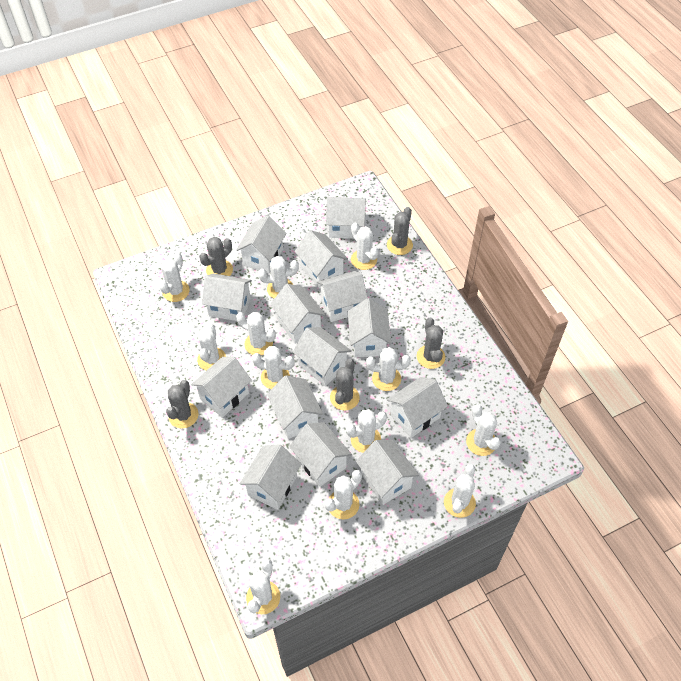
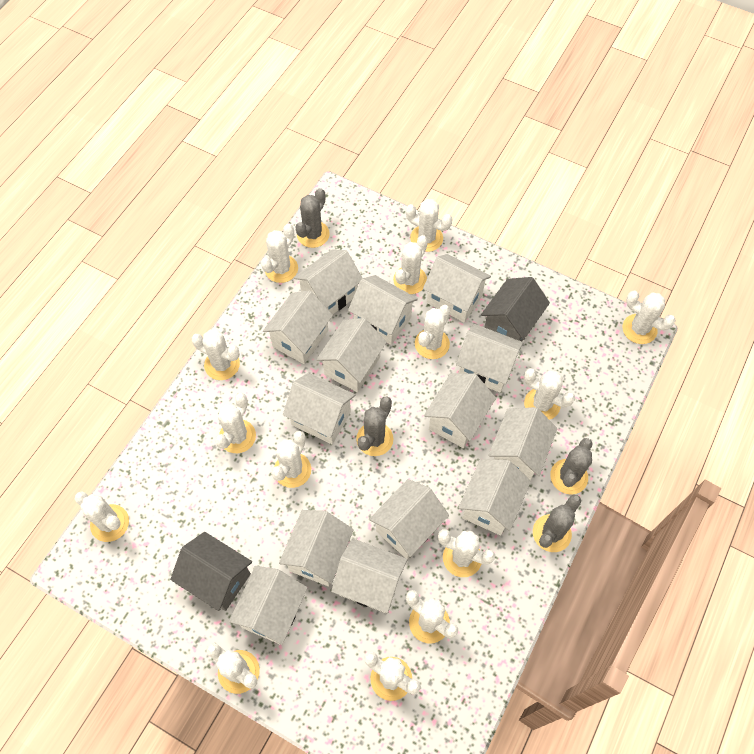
grey cactus: 5 -> 4
grey house: 0 -> 2
white cactus: 12 -> 14

